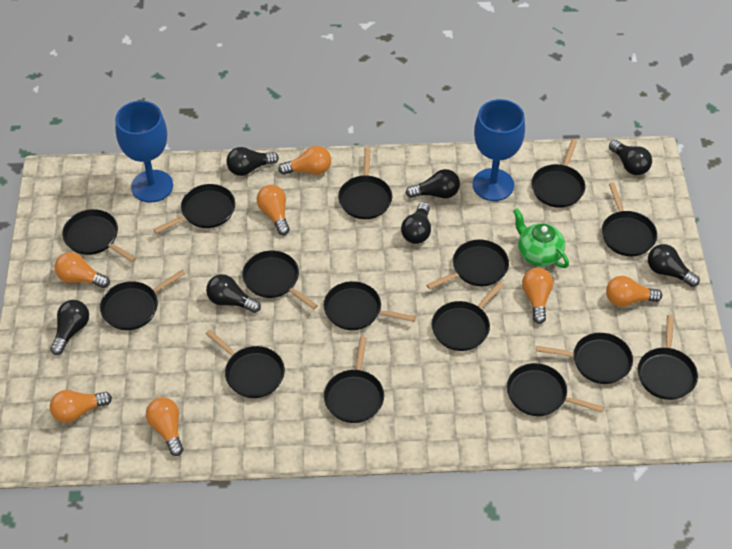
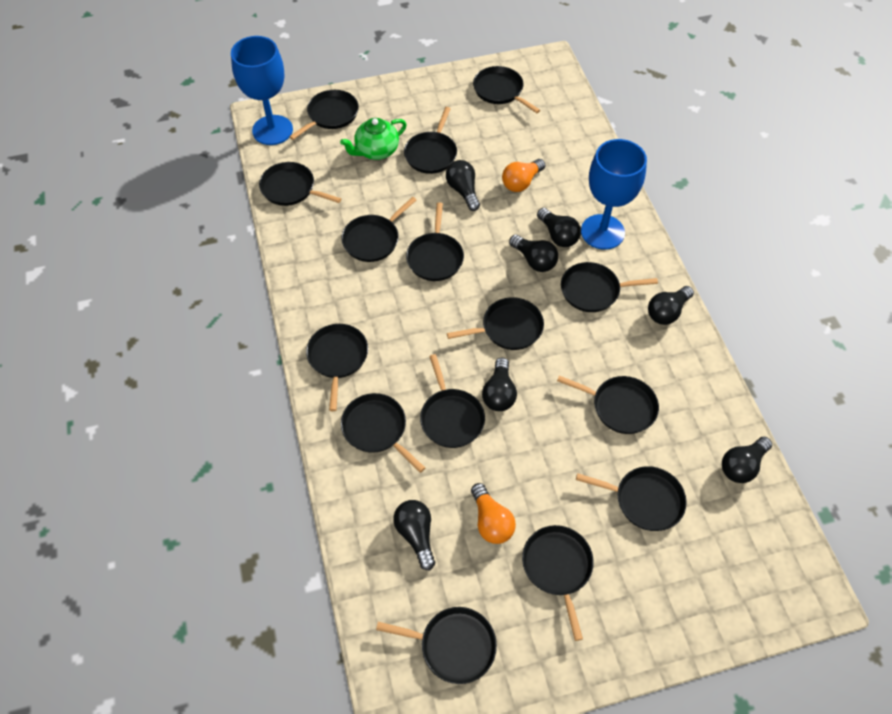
orange light bulb: 7 -> 2

